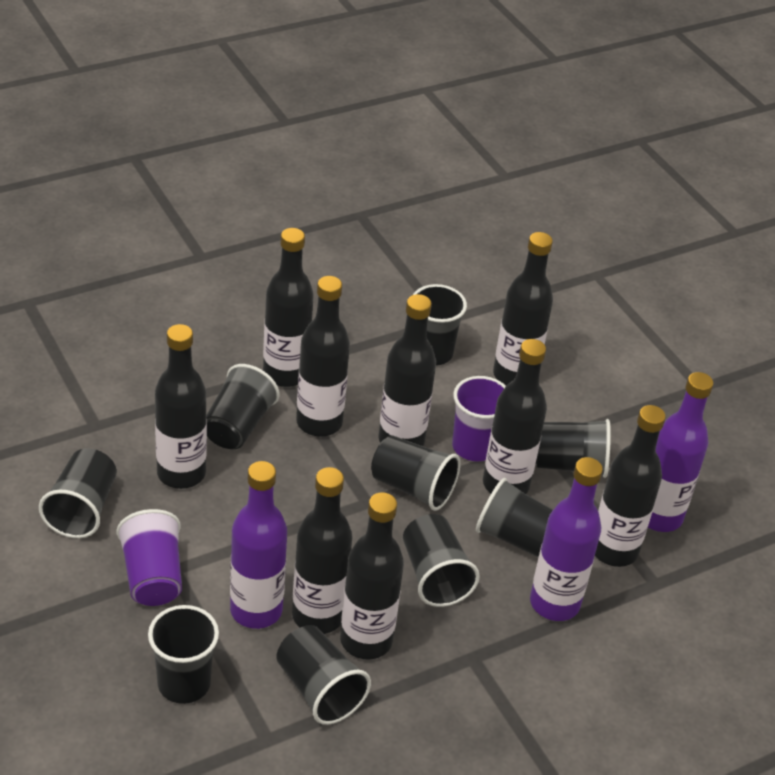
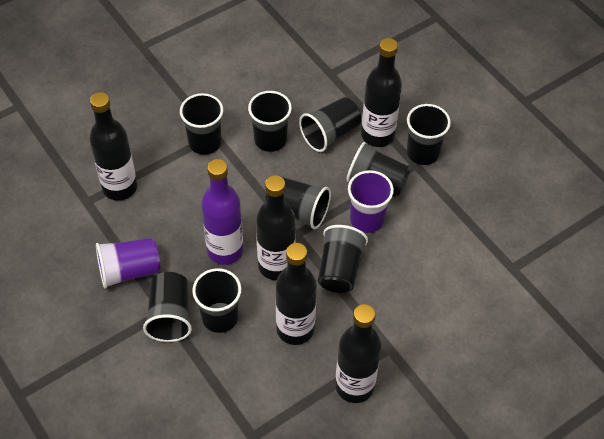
black bottle: 9 -> 5
purple bottle: 3 -> 1

